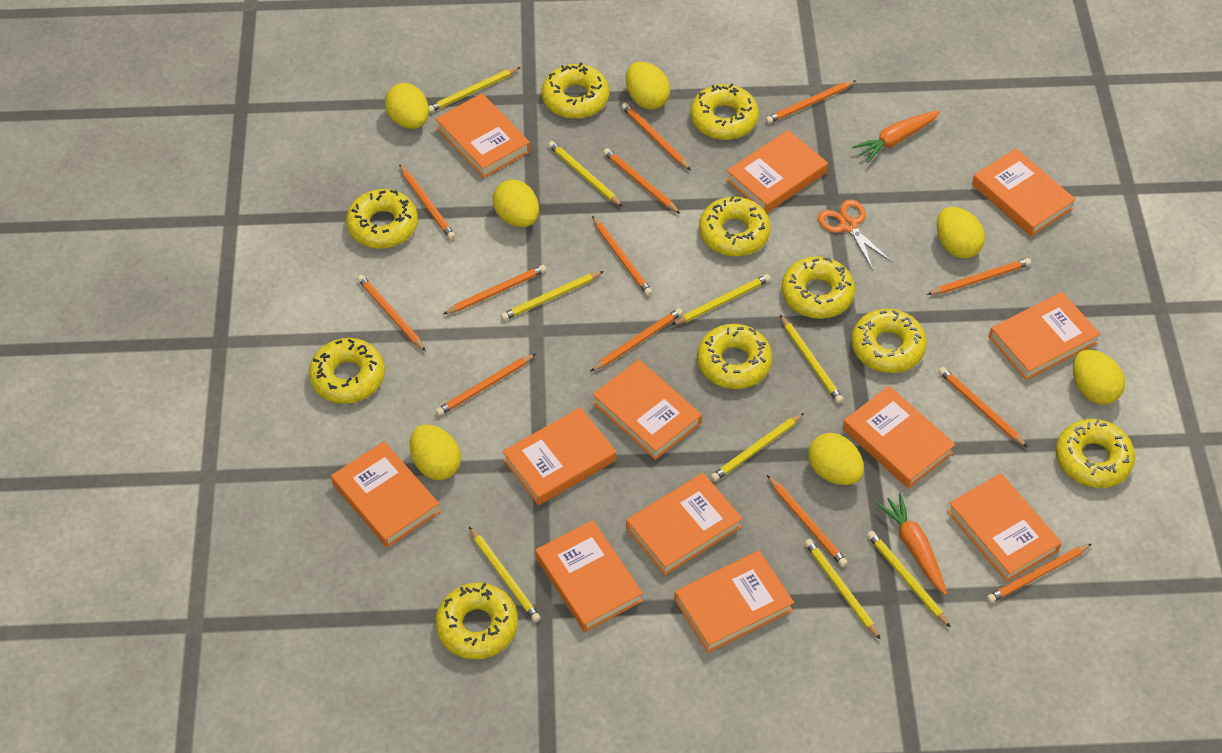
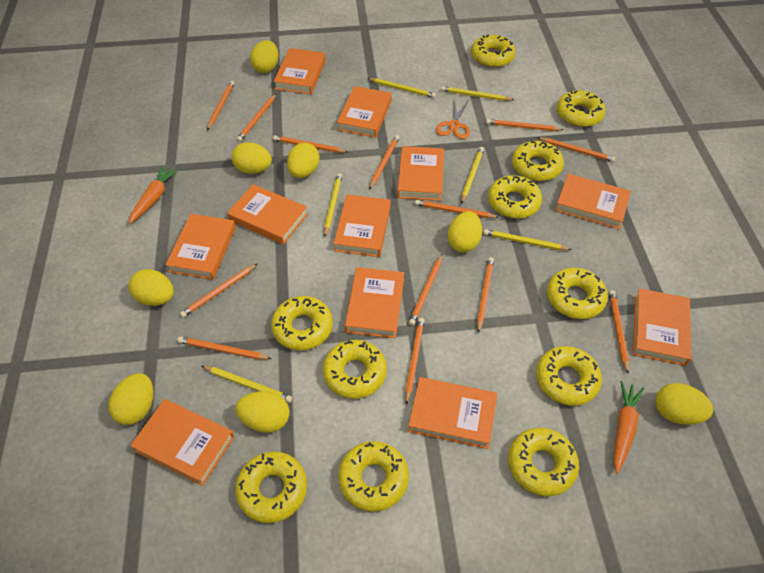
orange book: 12 -> 11
yellow donut: 10 -> 11
yellow egg: 7 -> 8
yellow pencil: 9 -> 6

